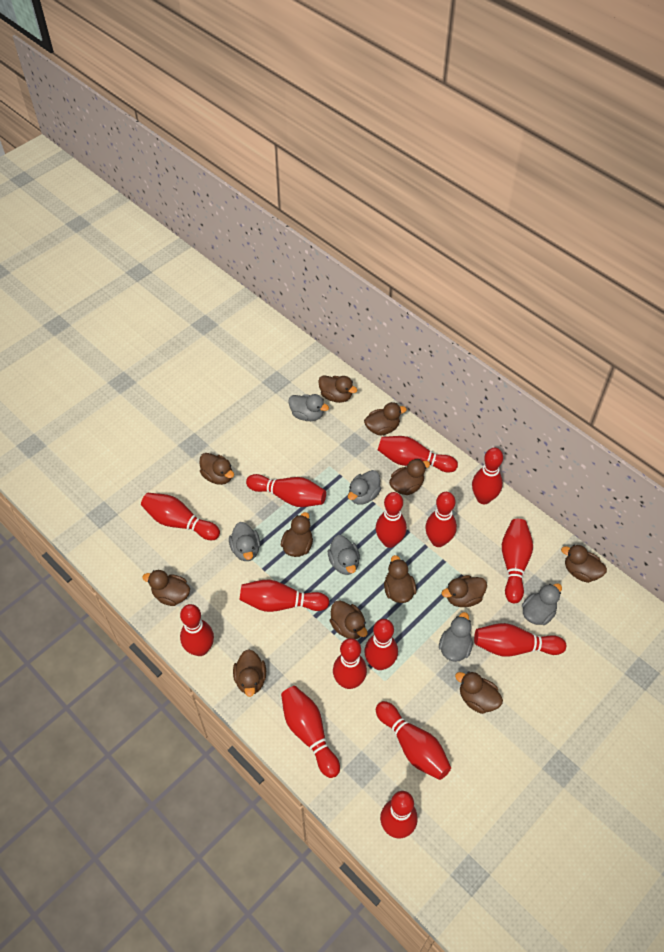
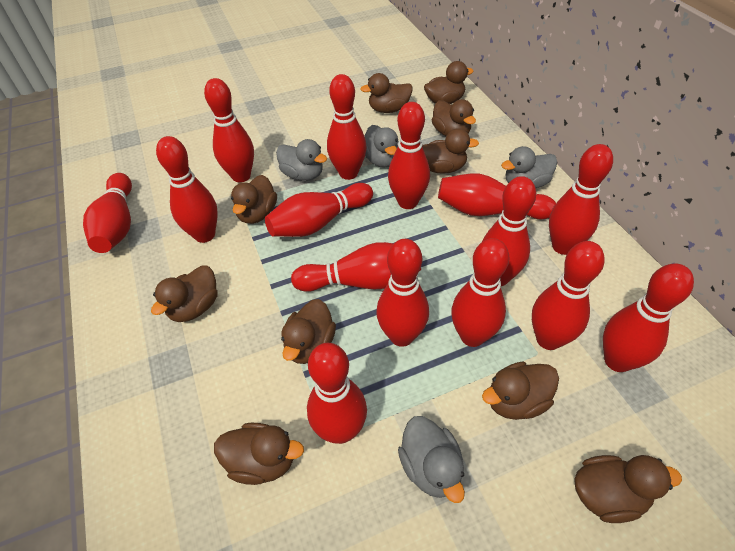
brown duck: 12 -> 10
grey duck: 6 -> 4

